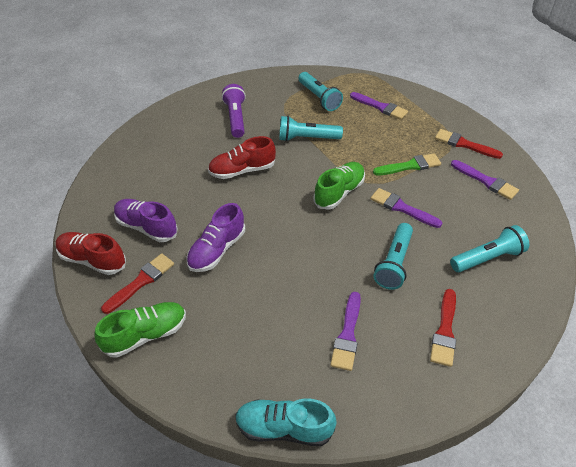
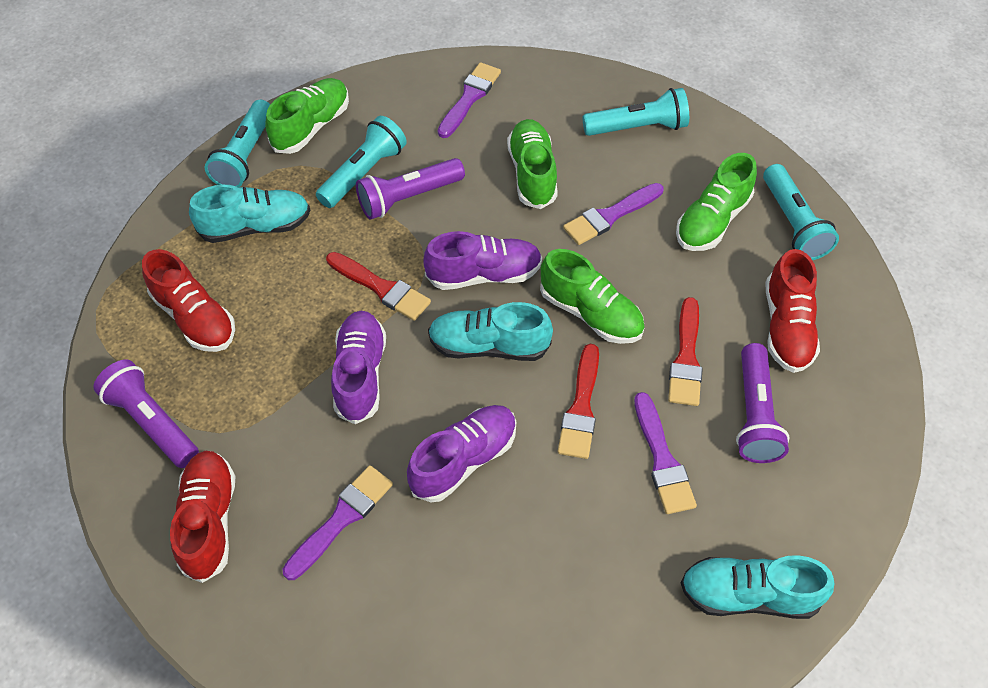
green brush: 1 -> 0
green shoe: 2 -> 4
purple flashlight: 1 -> 3
purple shoe: 2 -> 3
red shoe: 2 -> 3
turquoise shoe: 1 -> 3

